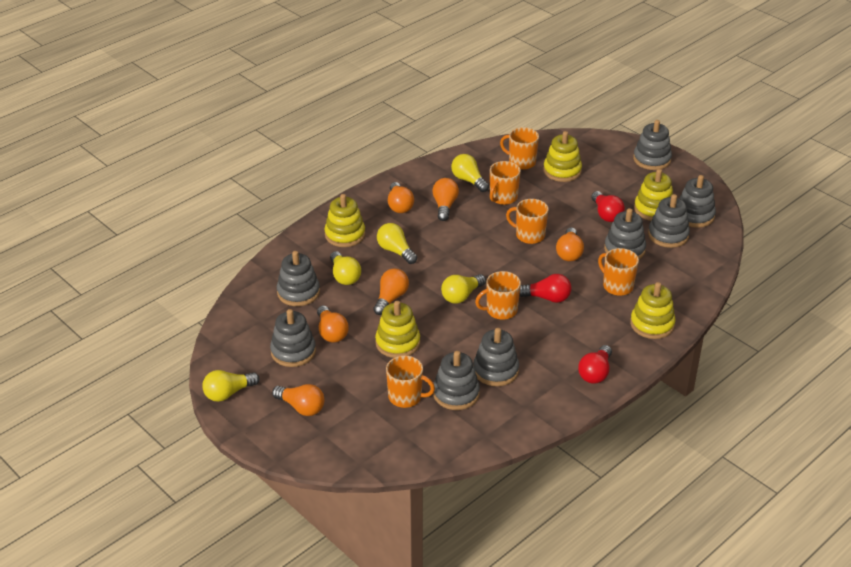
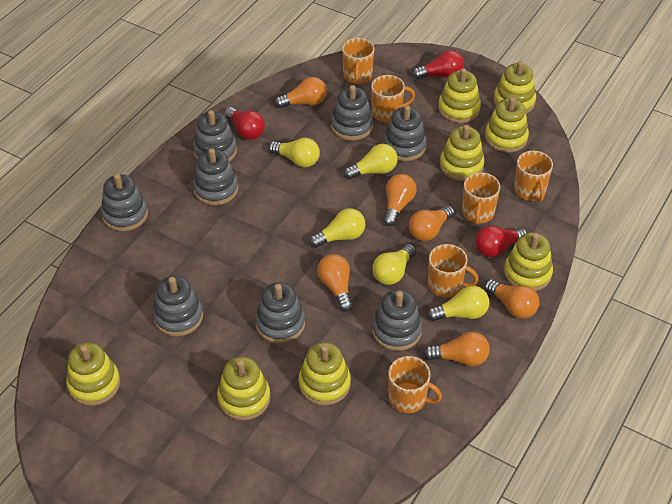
yellow stacking toy: 5 -> 8

